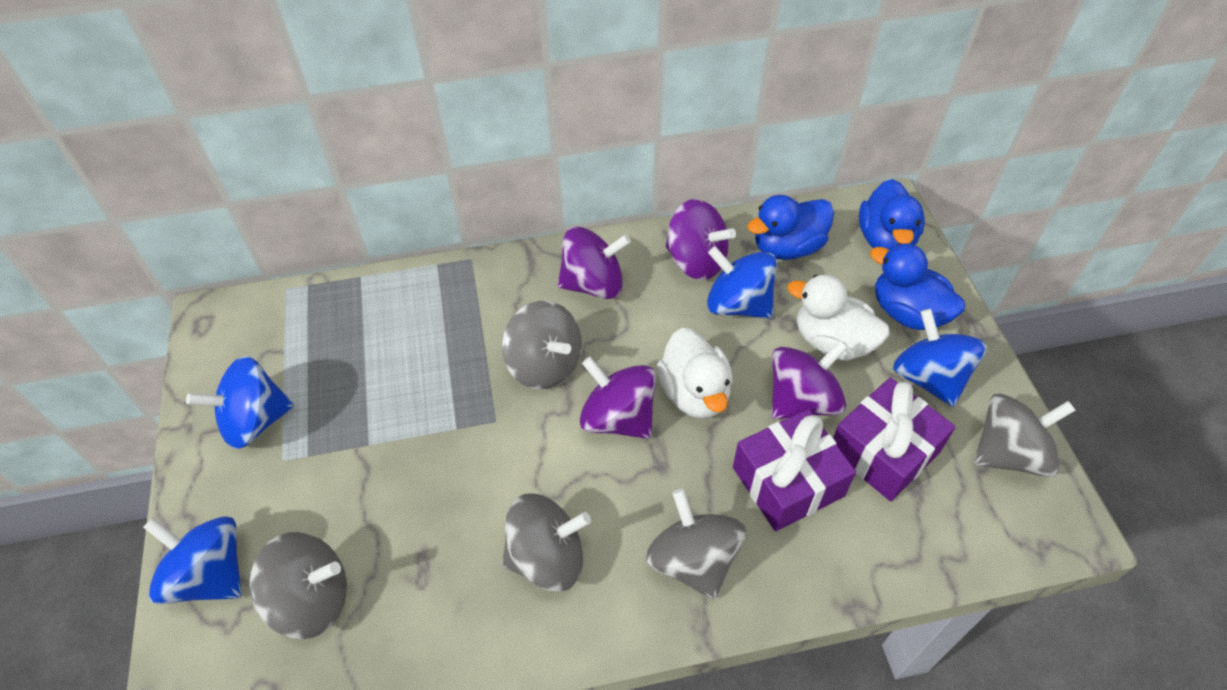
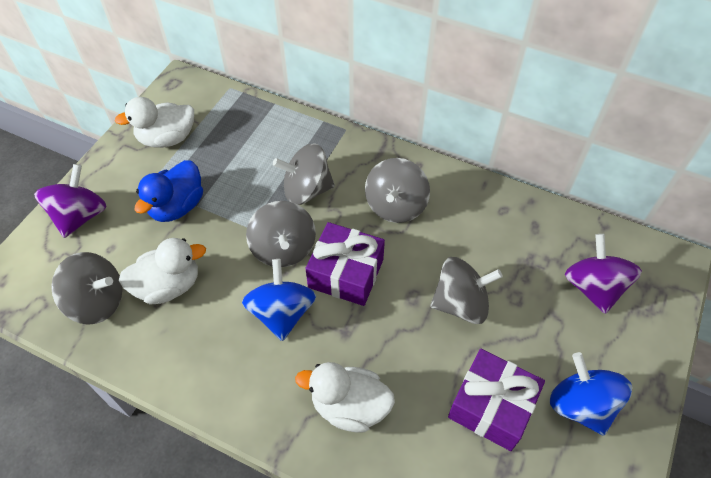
blue duck: 3 -> 1
blue spinning top: 4 -> 2
purple spinning top: 4 -> 2
white duck: 2 -> 3

